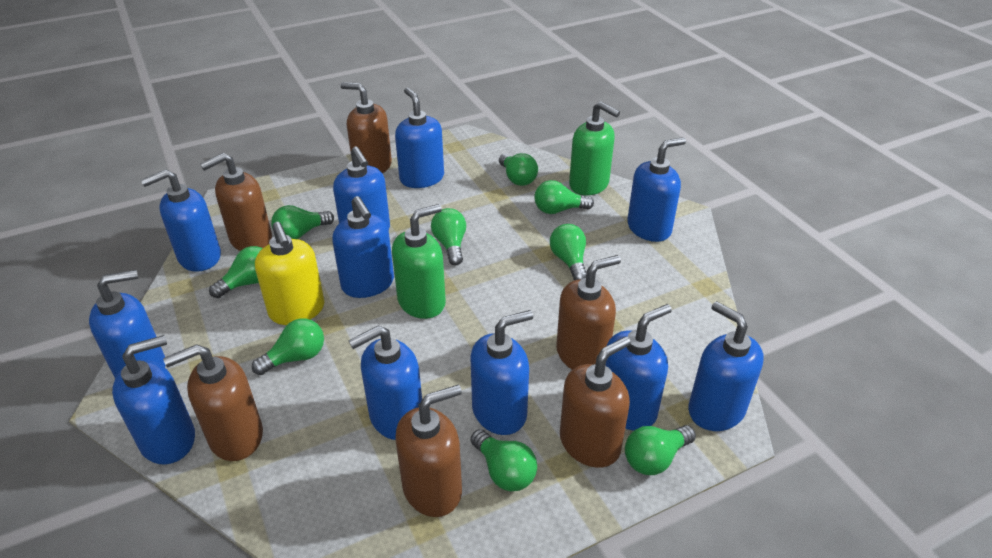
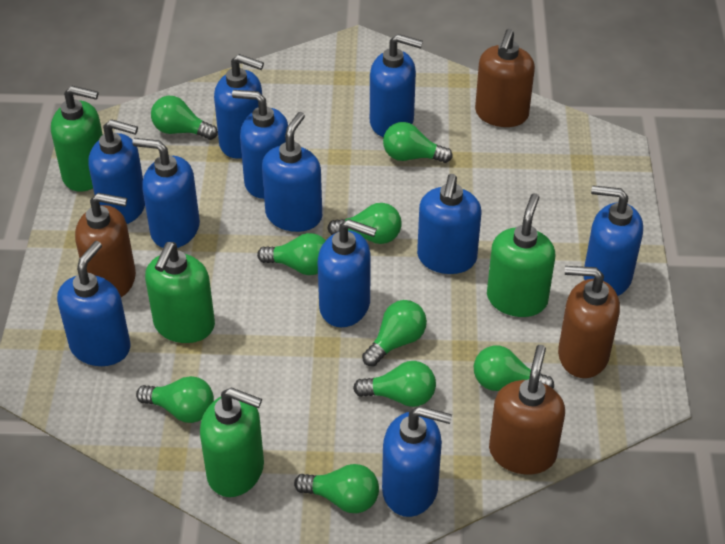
brown soap dispenser: 6 -> 4
green soap dispenser: 2 -> 4
yellow soap dispenser: 1 -> 0

